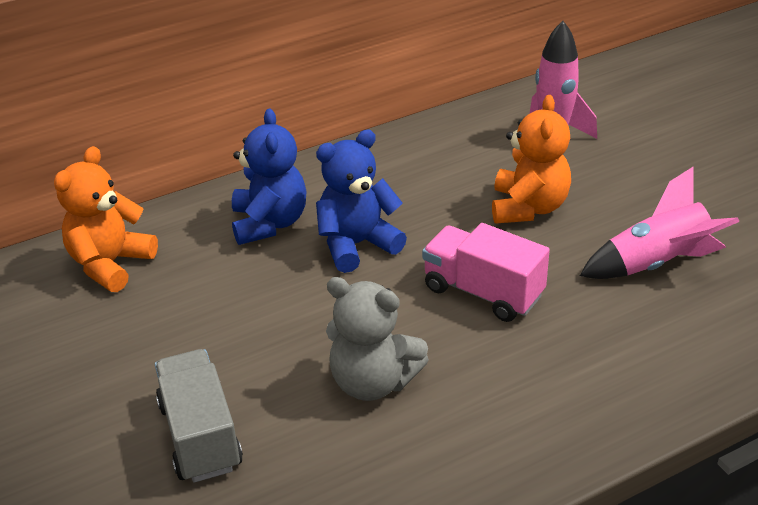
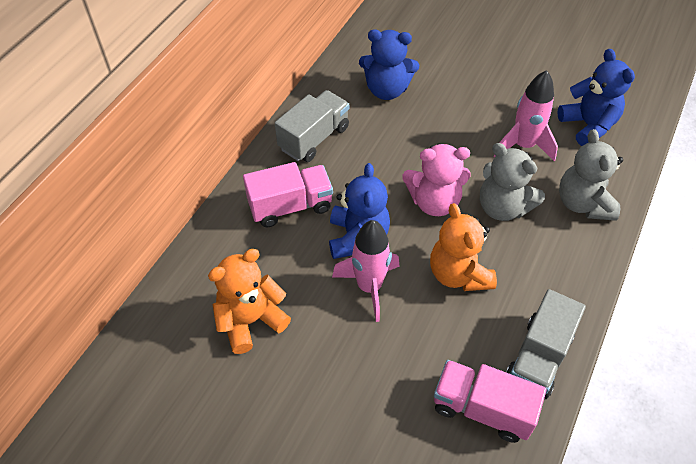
blue teddy bear: 2 -> 3
grey teddy bear: 1 -> 2
grey truck: 1 -> 2
pink teddy bear: 0 -> 1
pink truck: 1 -> 2

